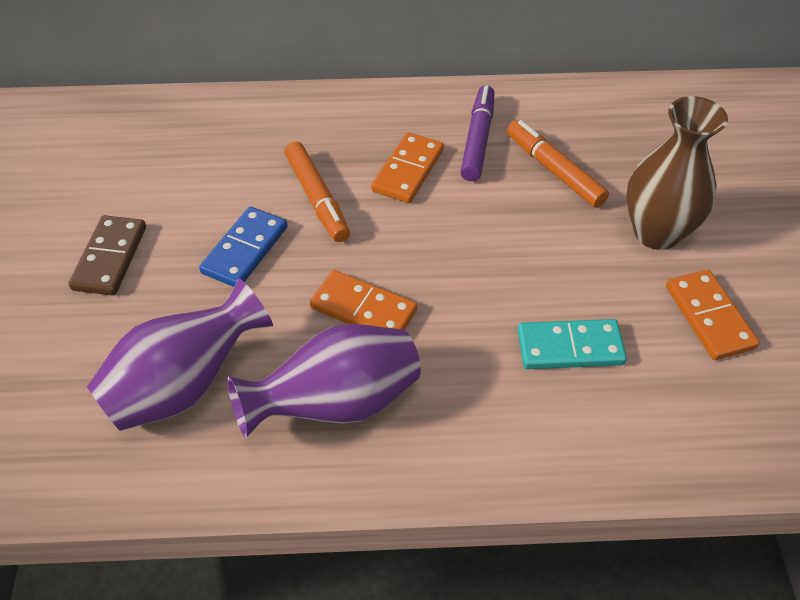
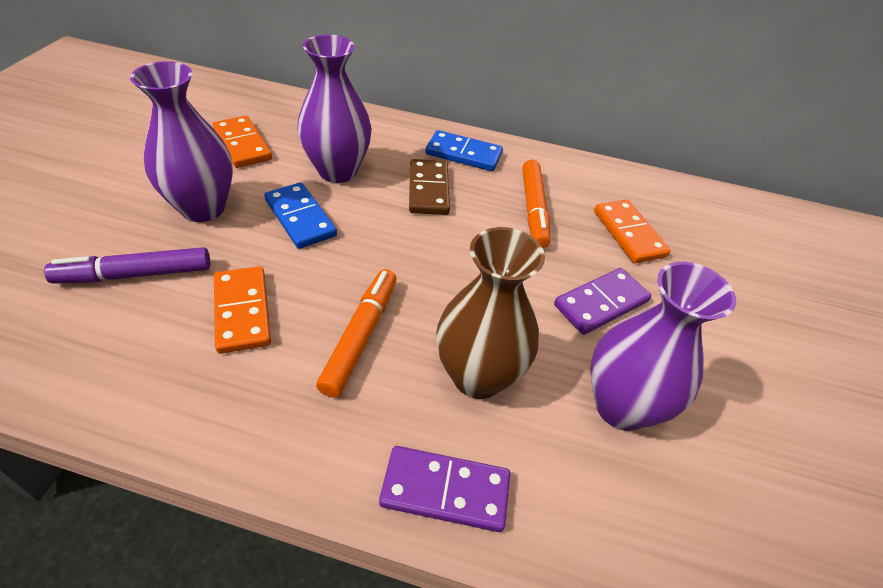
blue domino: 1 -> 2
purple domino: 0 -> 2
purple vase: 2 -> 3
turquoise domino: 1 -> 0

